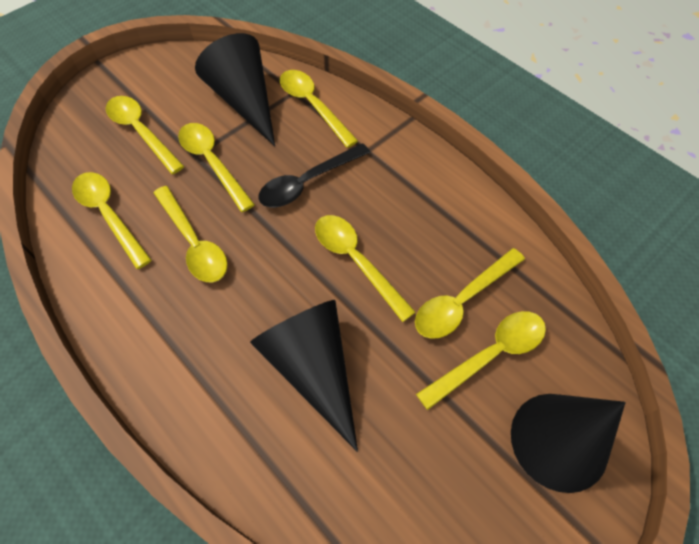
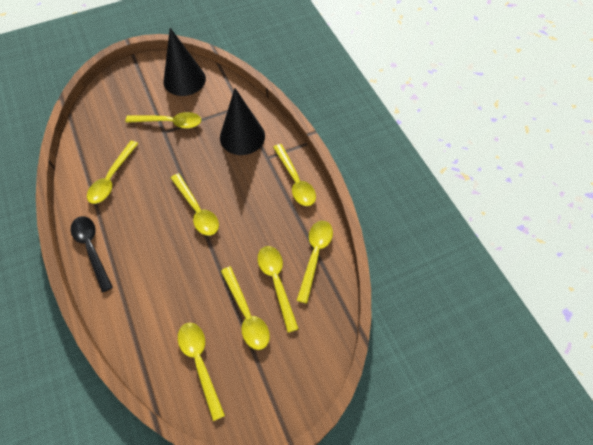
black cone: 3 -> 2

